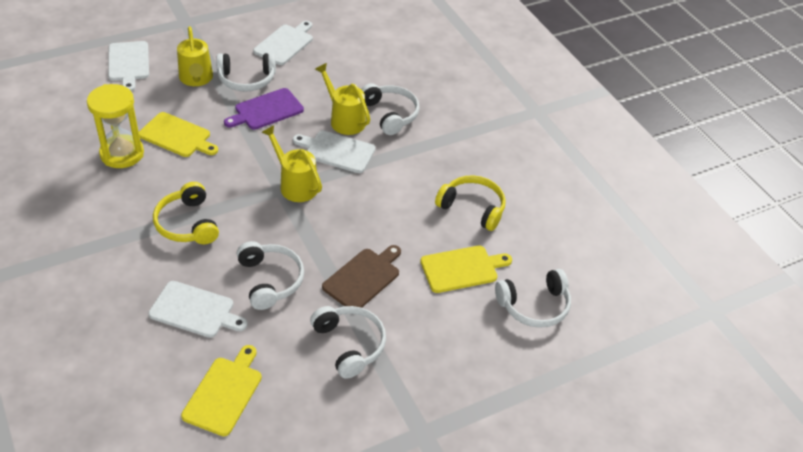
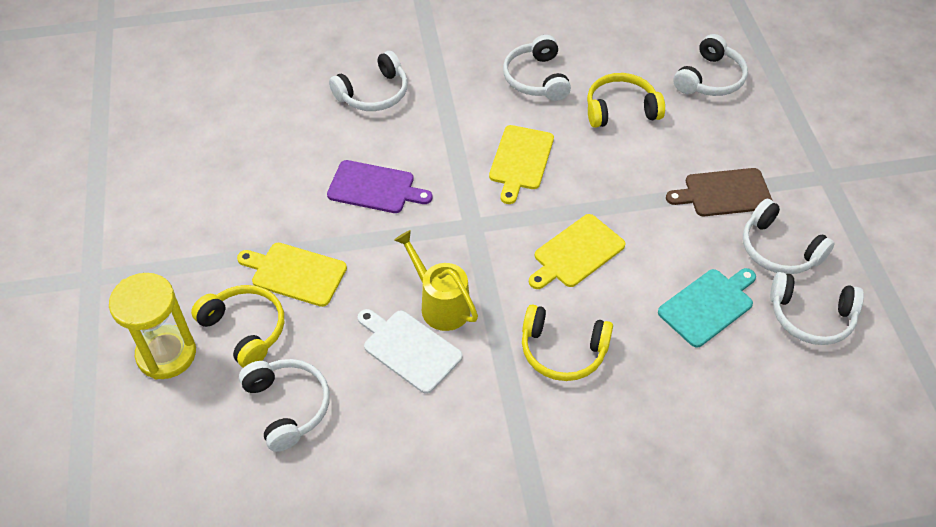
turquoise cutting board: 0 -> 1
white cutting board: 4 -> 1
white headphones: 5 -> 6
yellow headphones: 2 -> 3
yellow watering can: 3 -> 1

